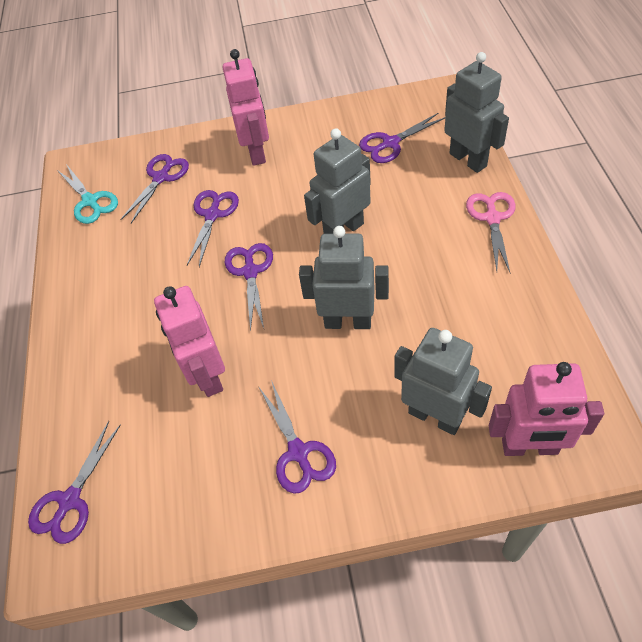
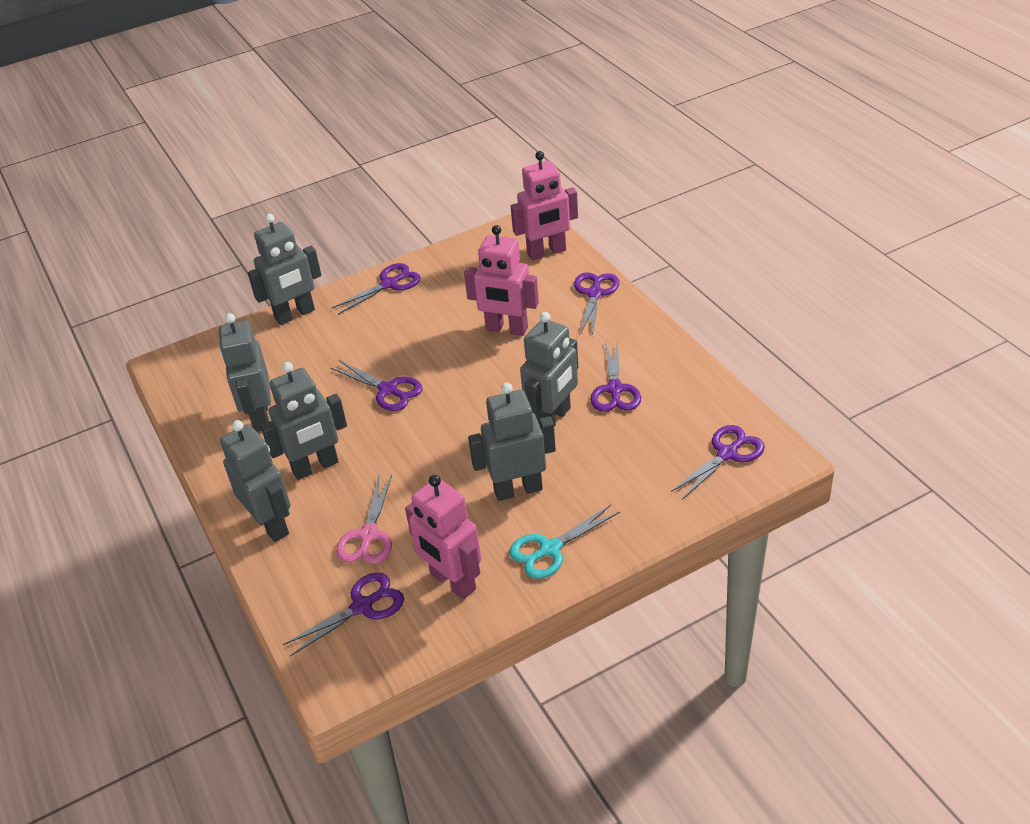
grey robot: 4 -> 6

